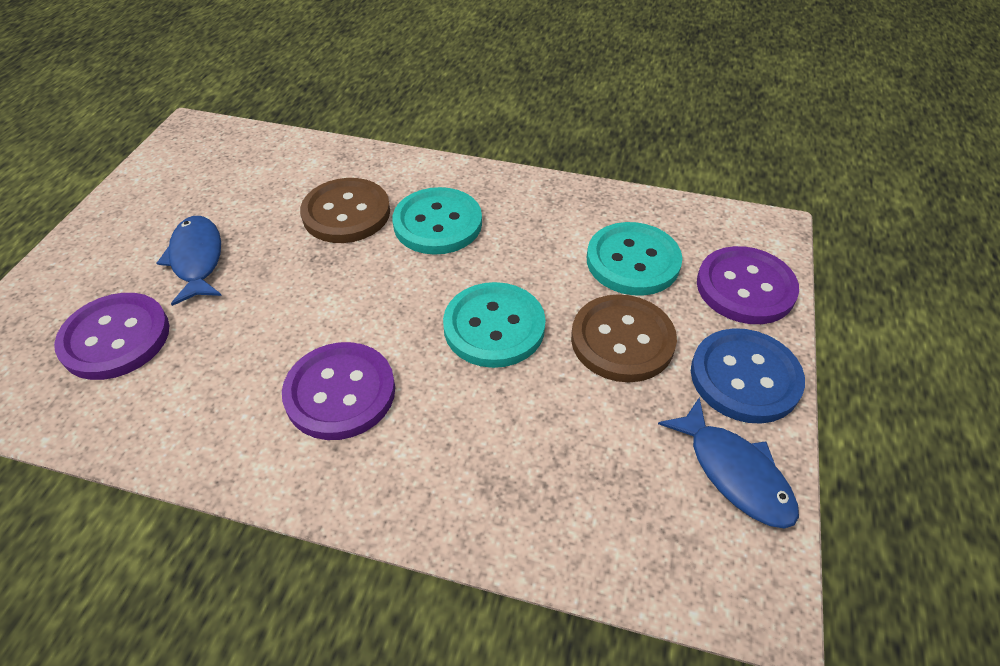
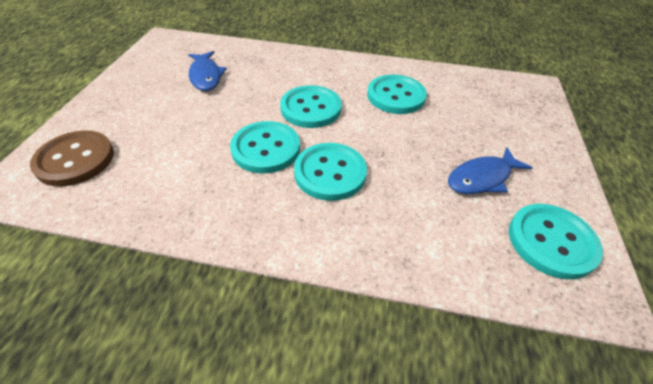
blue button: 1 -> 0
brown button: 2 -> 1
purple button: 3 -> 0
turquoise button: 3 -> 5

